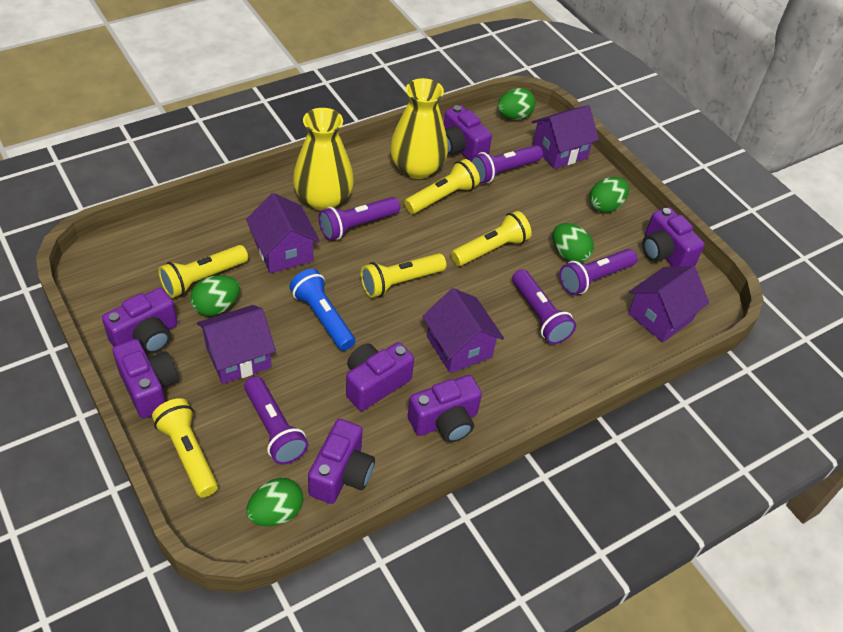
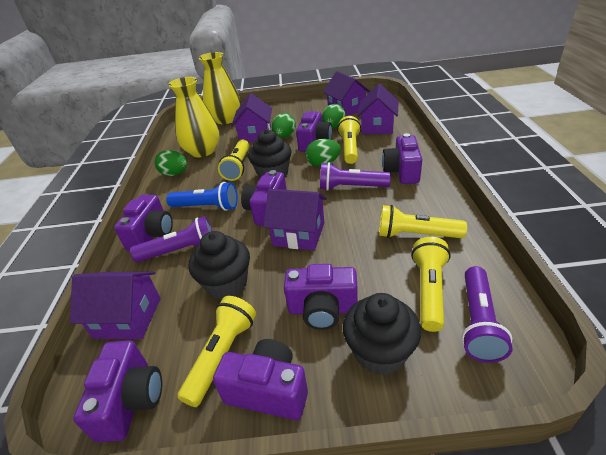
black cupcake: 0 -> 3
green egg: 5 -> 4
purple flashlight: 5 -> 3

